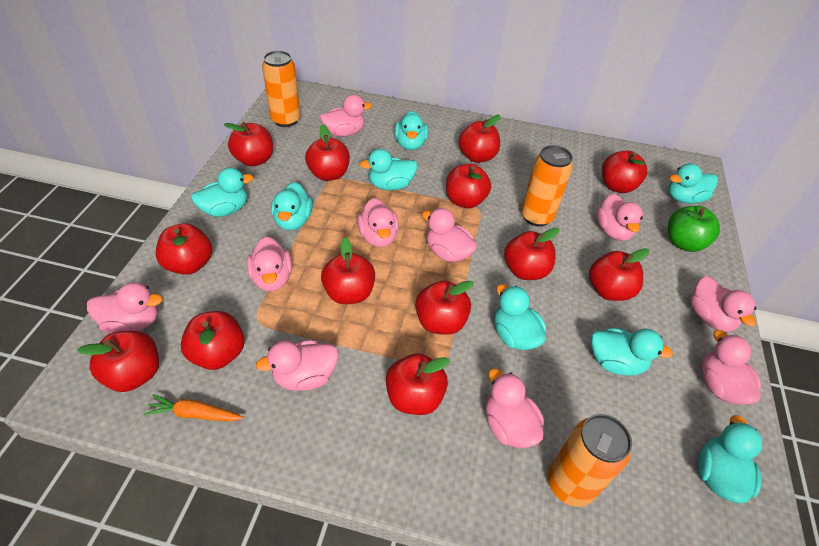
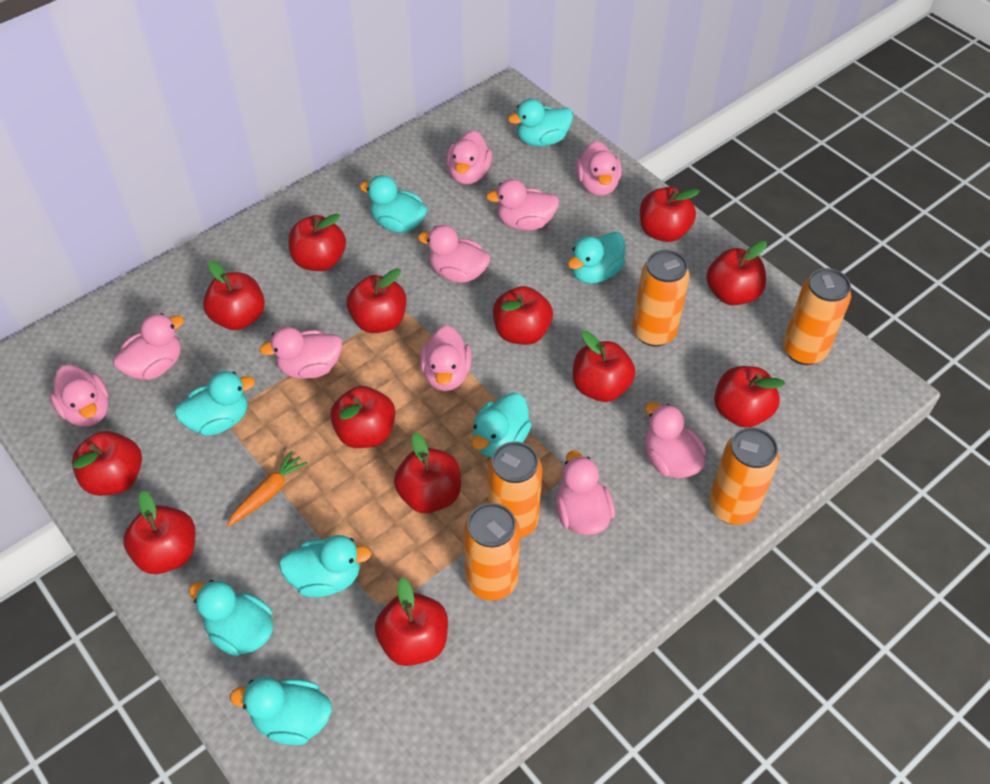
green apple: 1 -> 0
orange can: 3 -> 5

